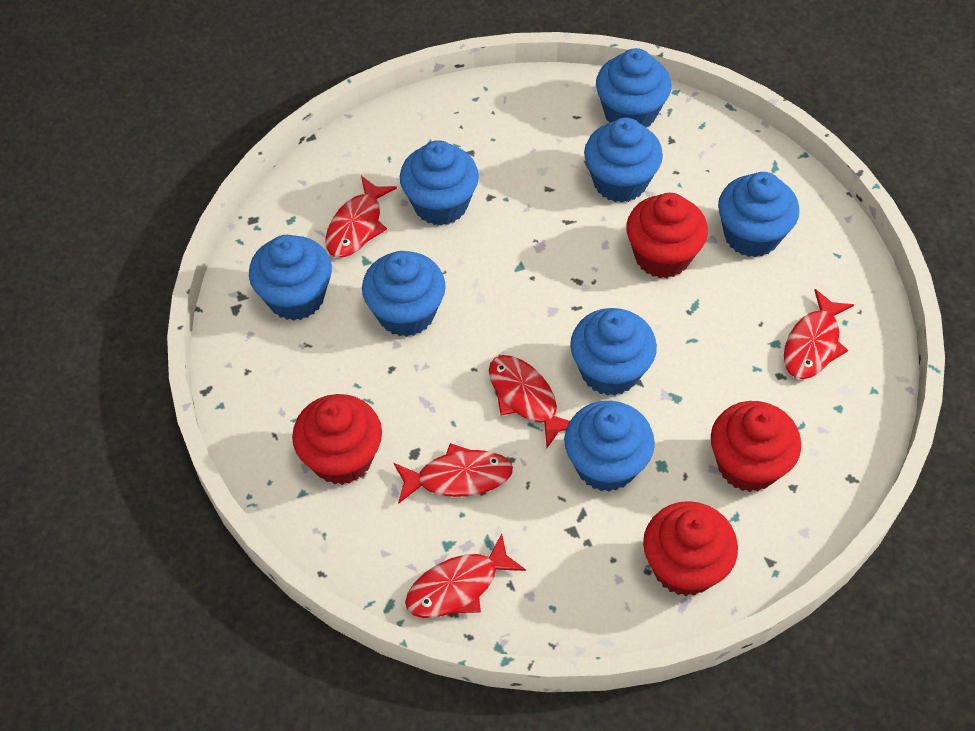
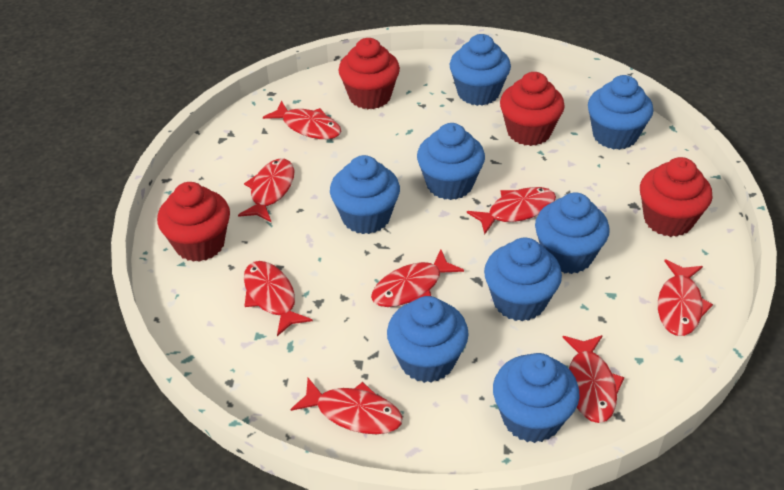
red fish: 5 -> 8

